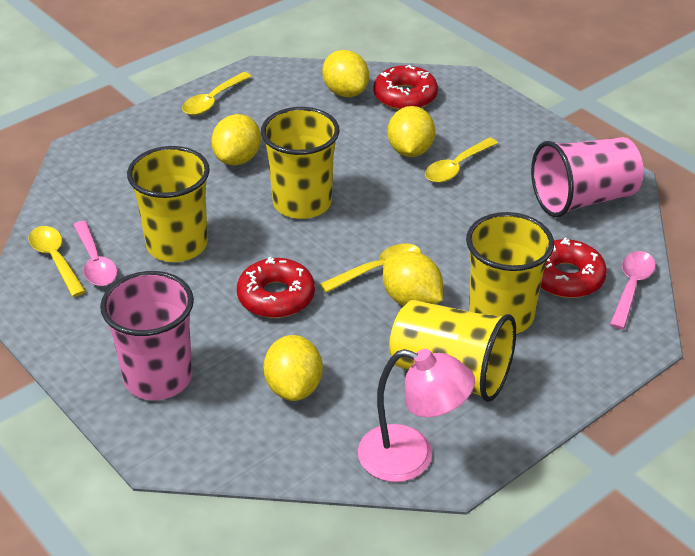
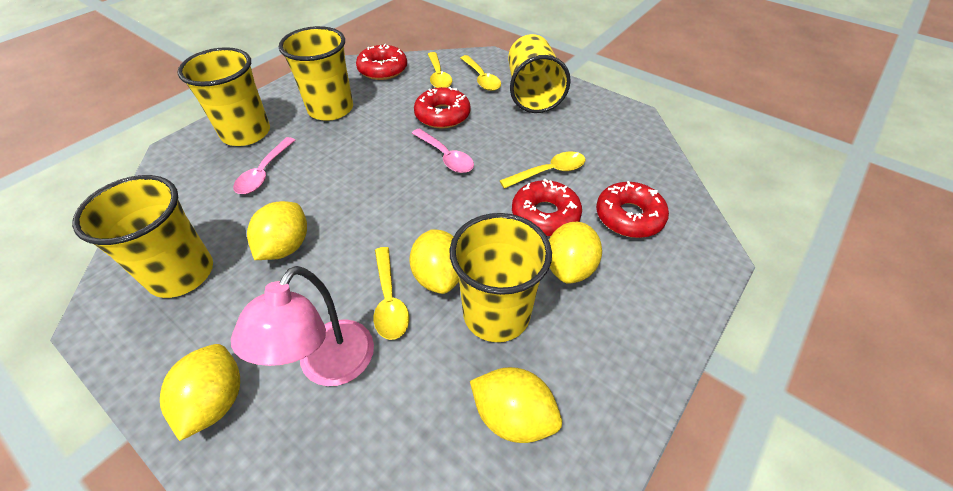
pink cup: 2 -> 0
red donut: 3 -> 4
yellow cup: 4 -> 5

